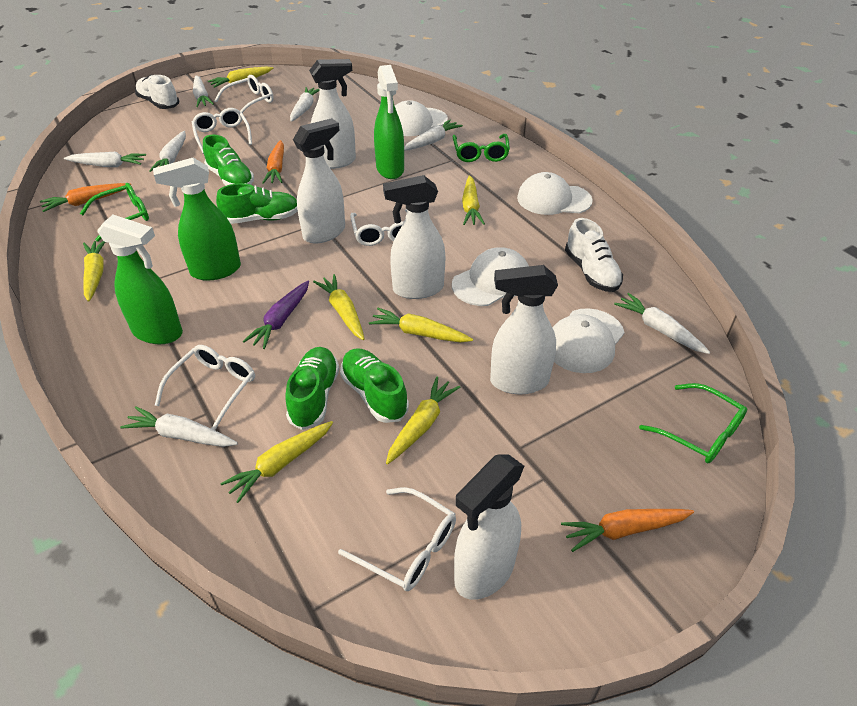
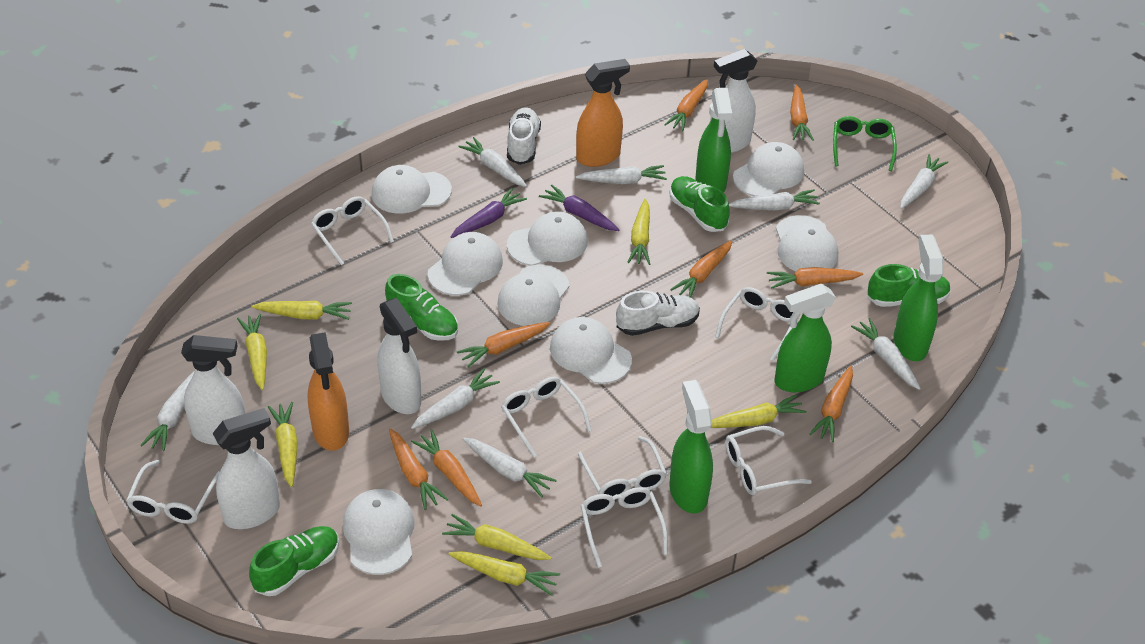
green glasses: 3 -> 1
green spray bottle: 3 -> 4
orange carrot: 3 -> 8
orange spray bottle: 0 -> 2
purple carrot: 1 -> 2
white cap: 4 -> 8
white carrot: 7 -> 8
white glasses: 5 -> 7
white spray bottle: 5 -> 4

